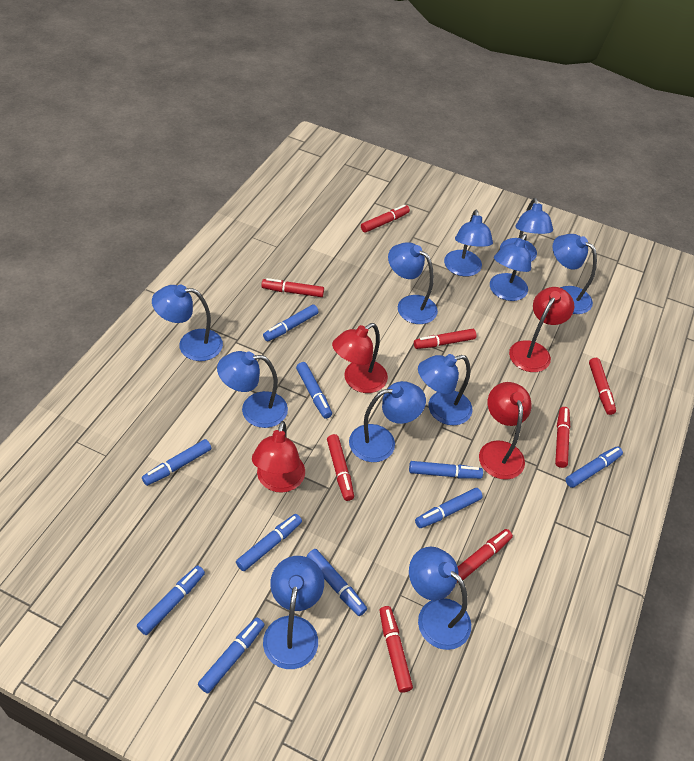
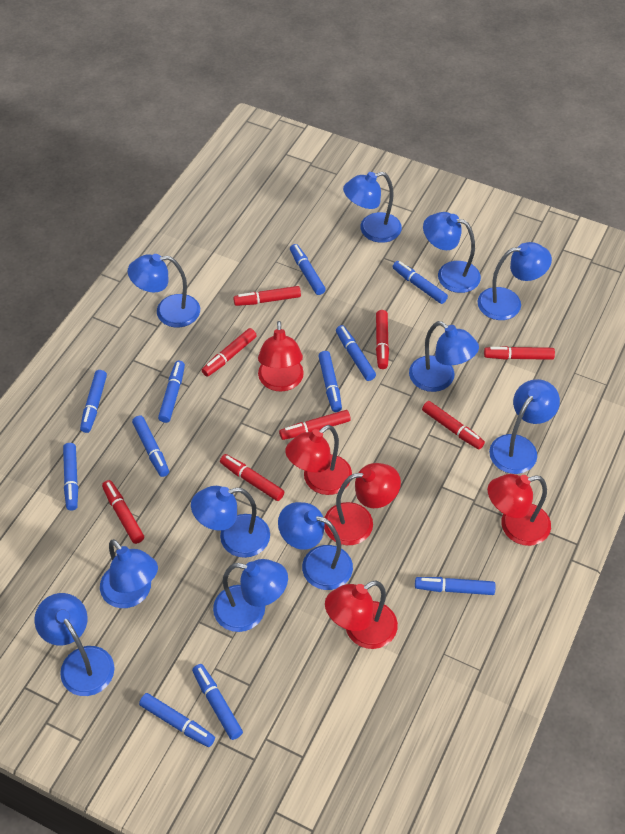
blue marker: 10 -> 11
red lamp: 4 -> 5

